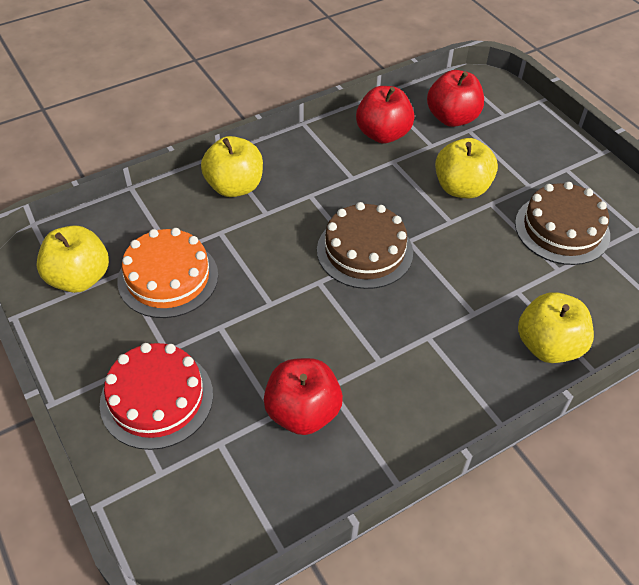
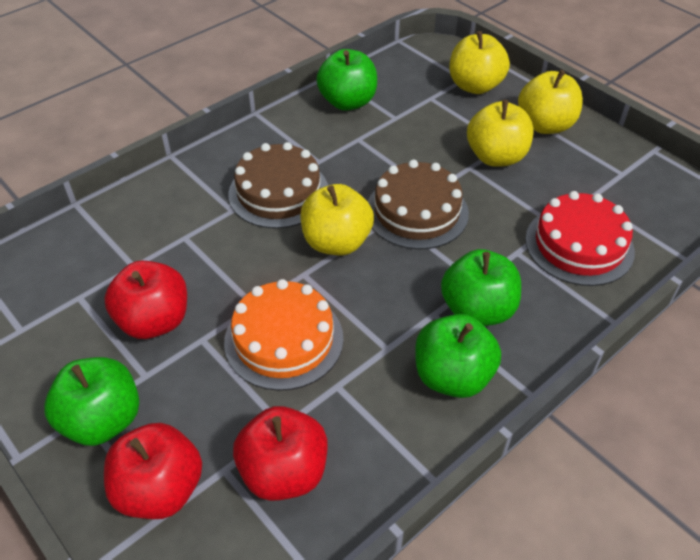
green apple: 0 -> 4

